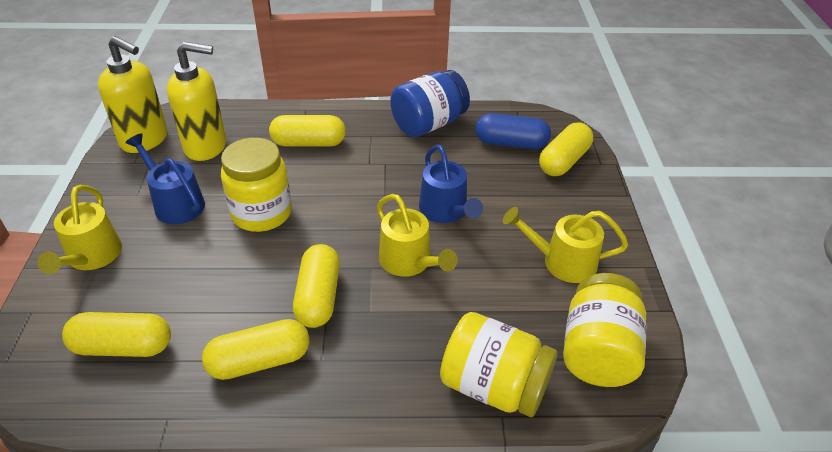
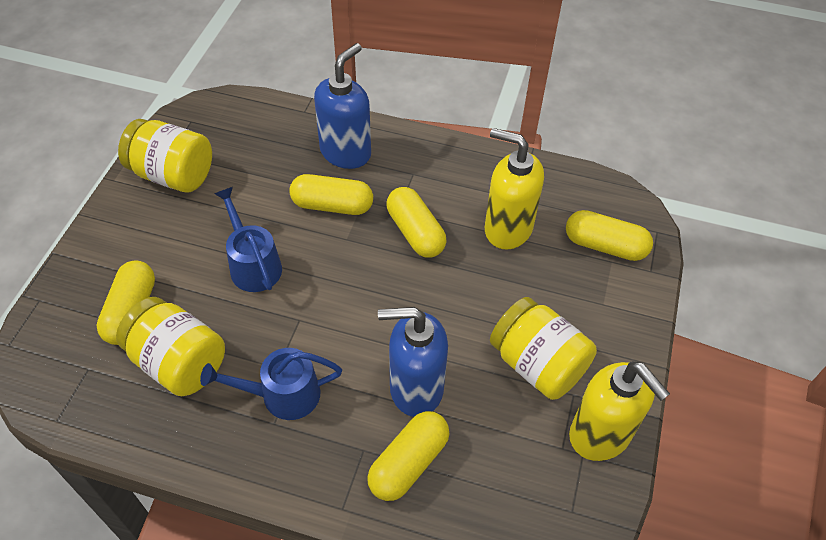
blue capsule: 1 -> 0
blue jar: 1 -> 0
blue soap dispenser: 0 -> 2
yellow watering can: 3 -> 0

